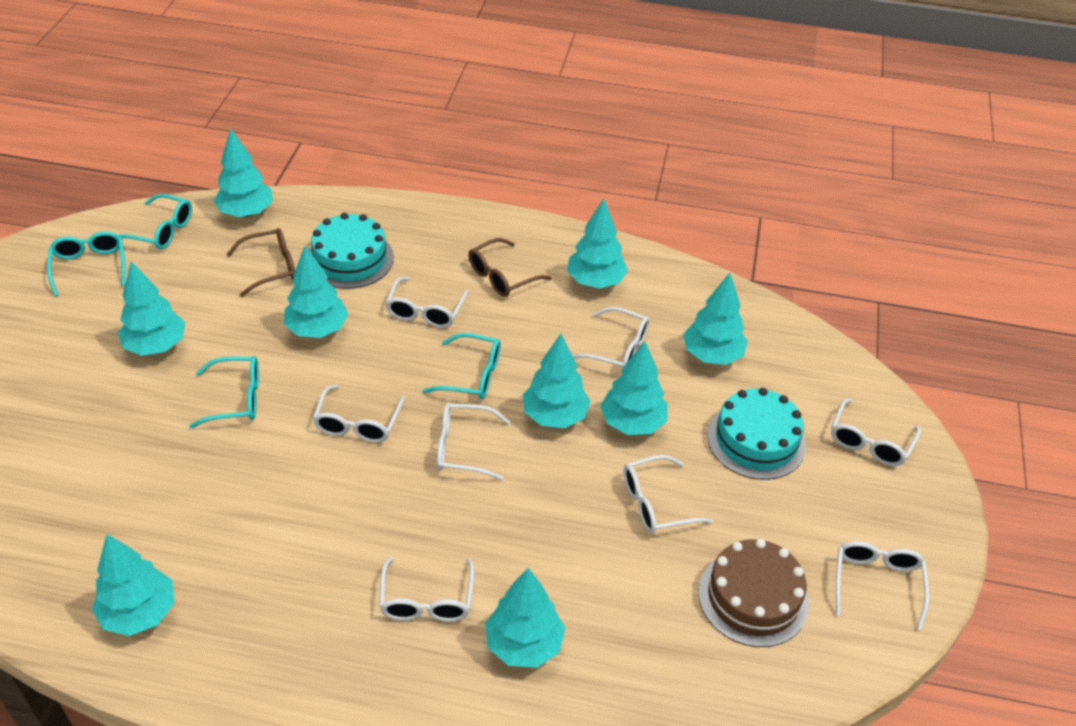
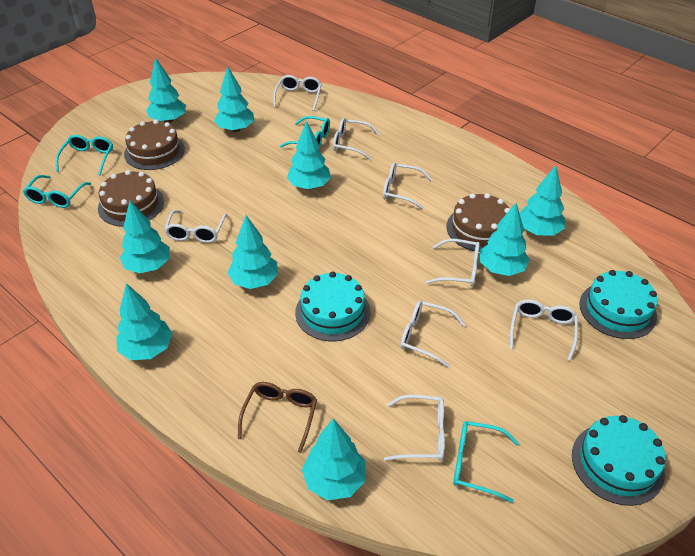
brown cake: 1 -> 3
brown glasses: 2 -> 1
turquoise cake: 2 -> 3

